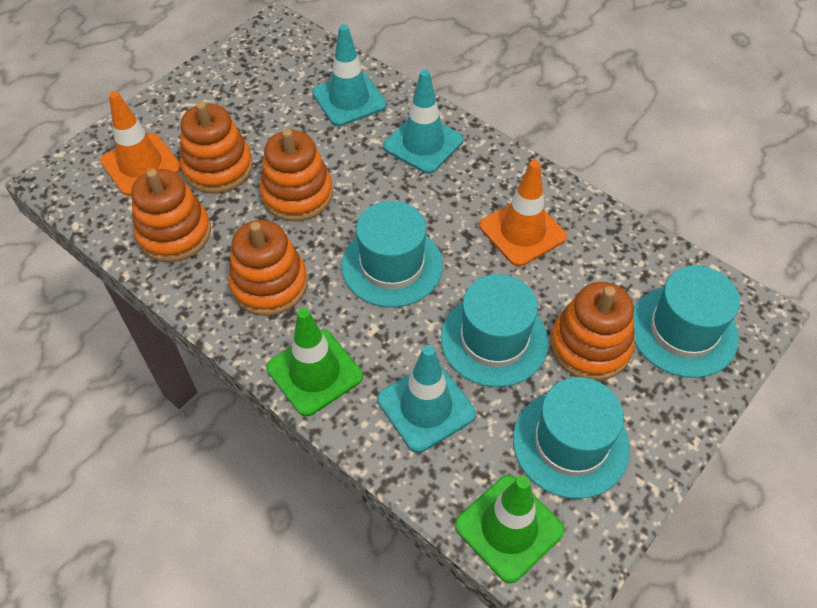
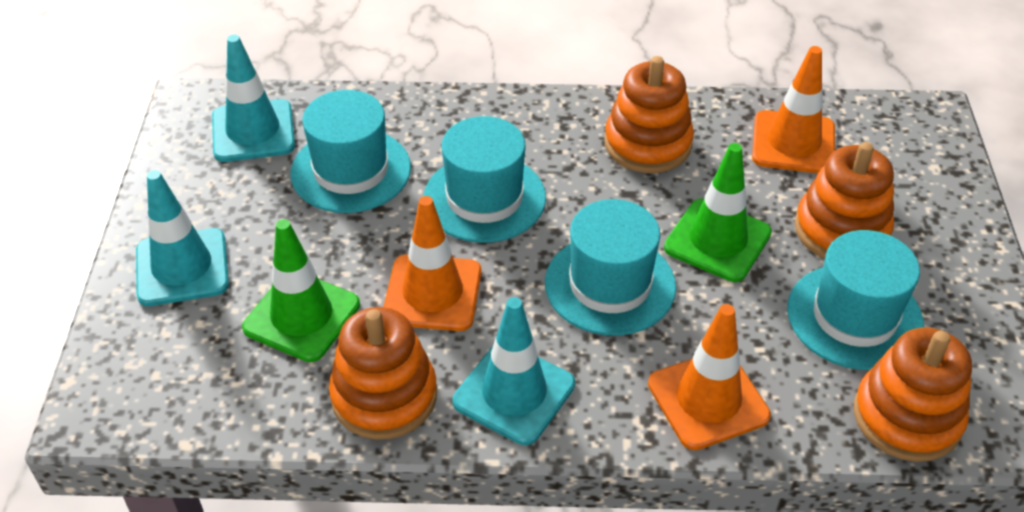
orange stacking toy: 5 -> 4
orange traffic cone: 2 -> 3

